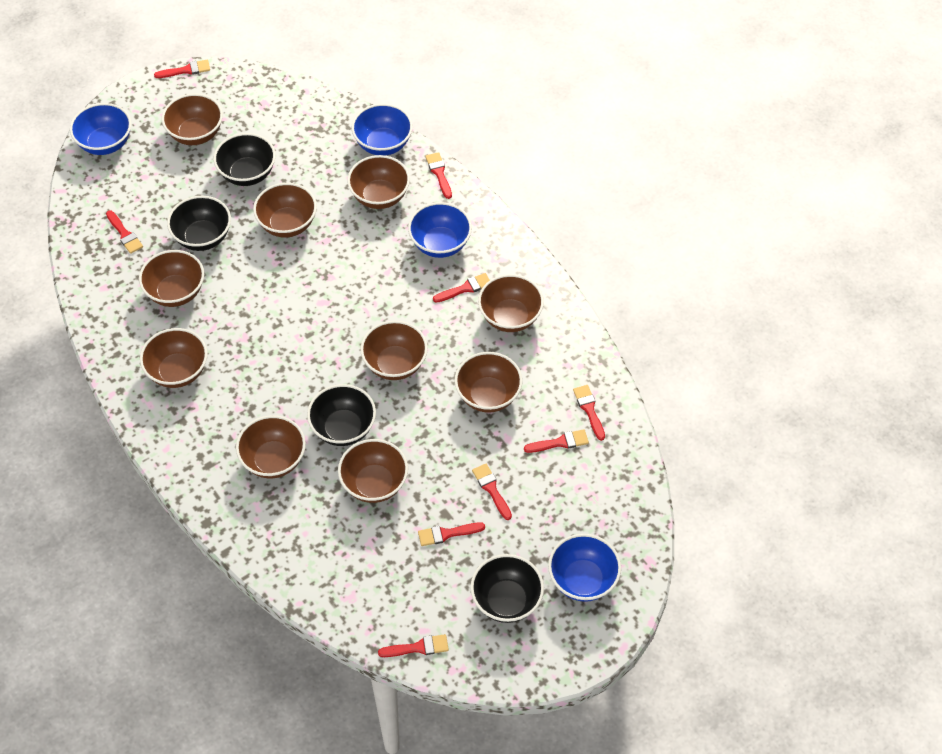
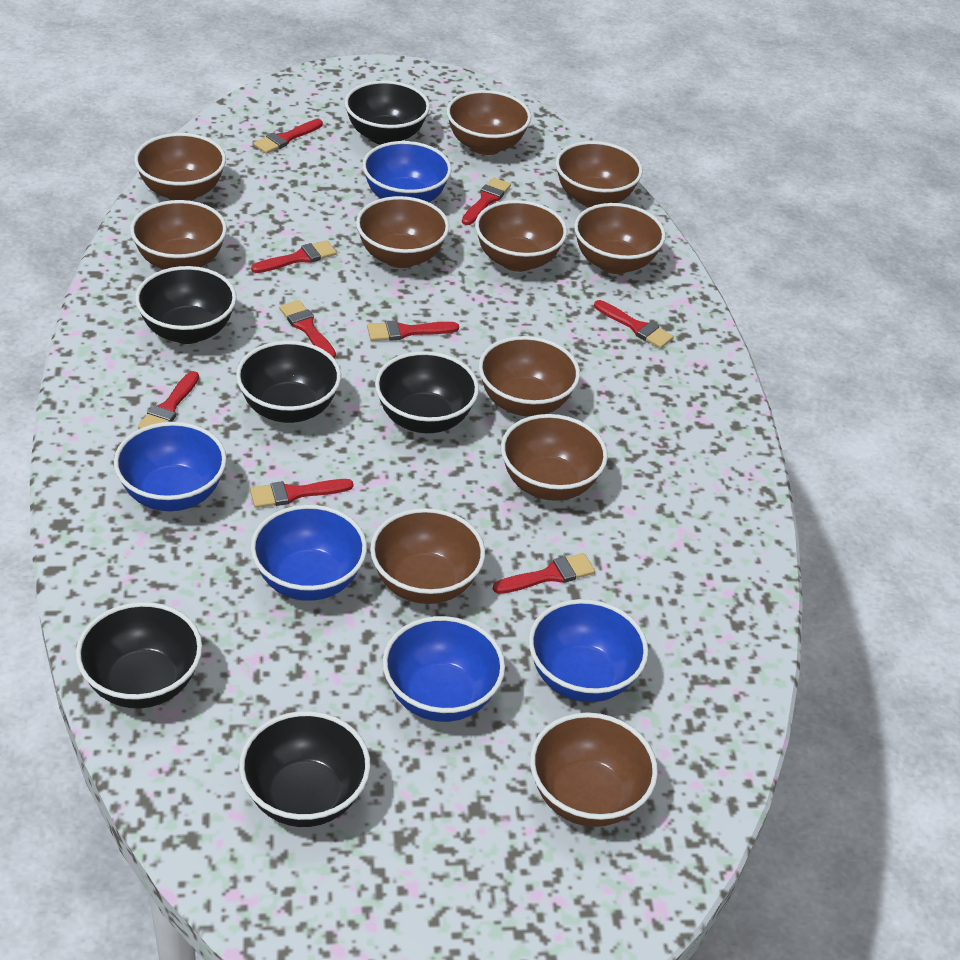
black bowl: 4 -> 6
blue bowl: 4 -> 5
brown bowl: 10 -> 11

